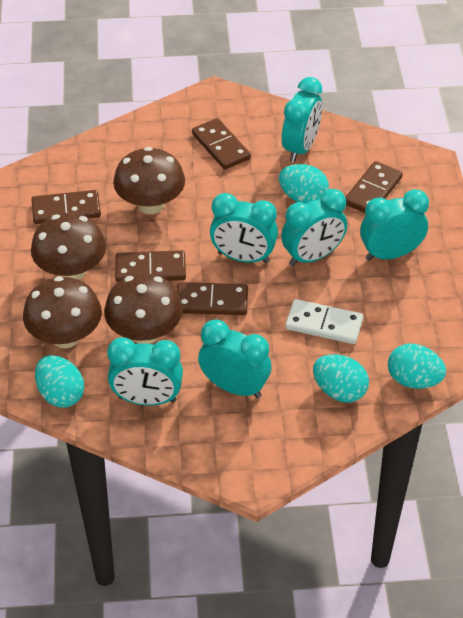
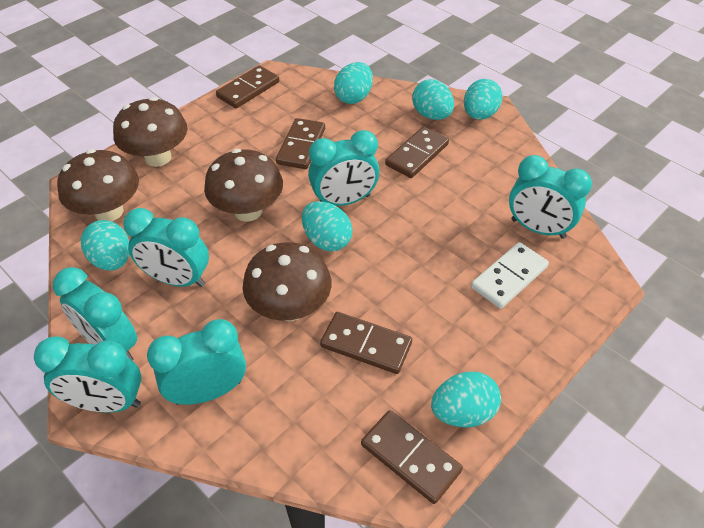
turquoise egg: 4 -> 6

